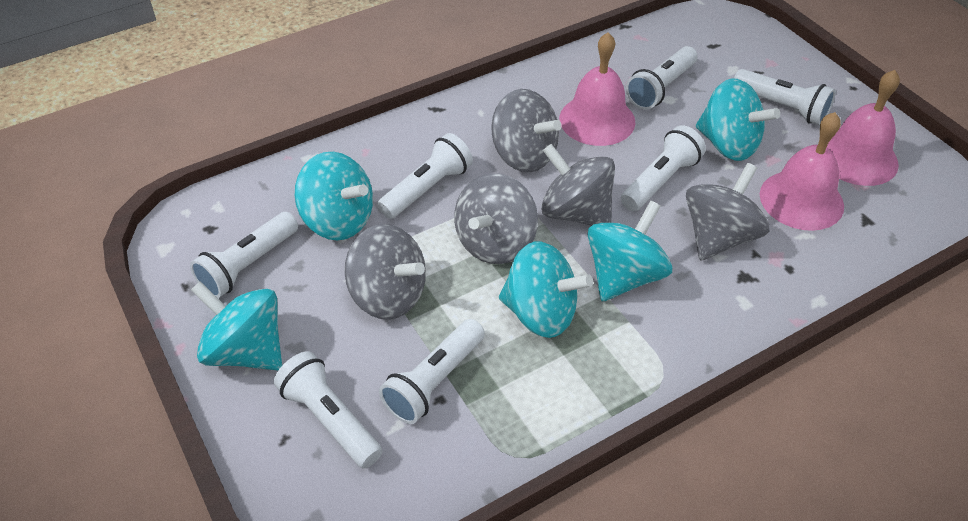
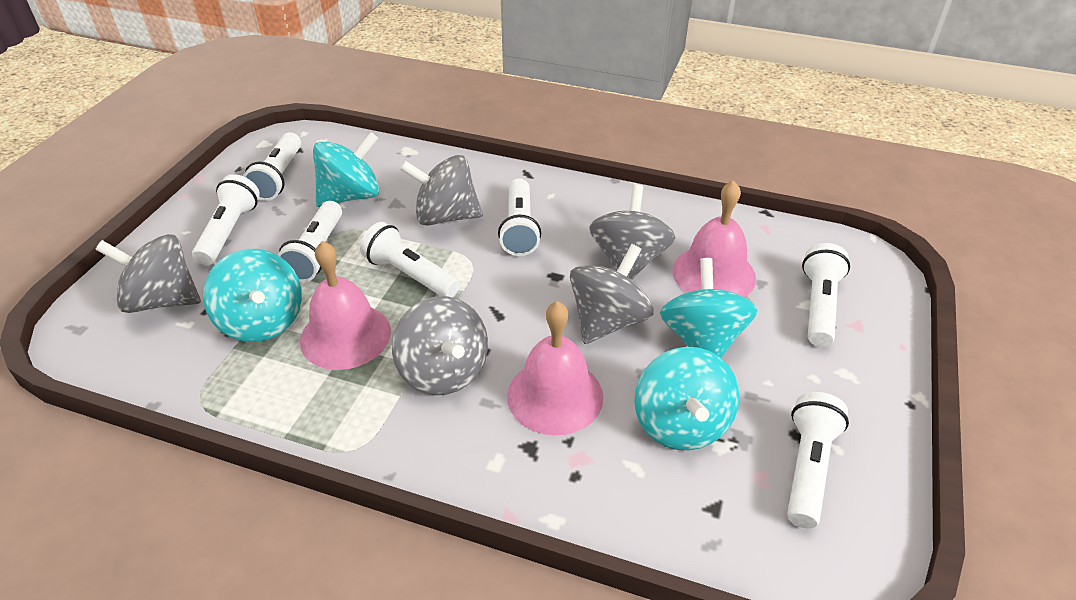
turquoise spinning top: 5 -> 4

